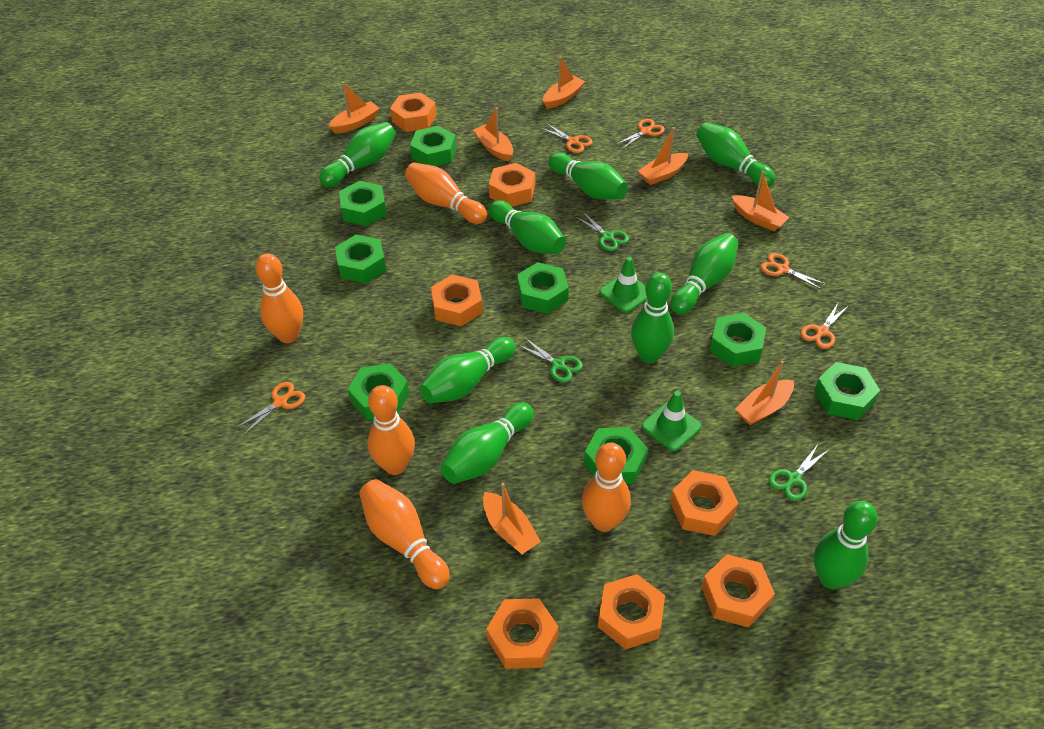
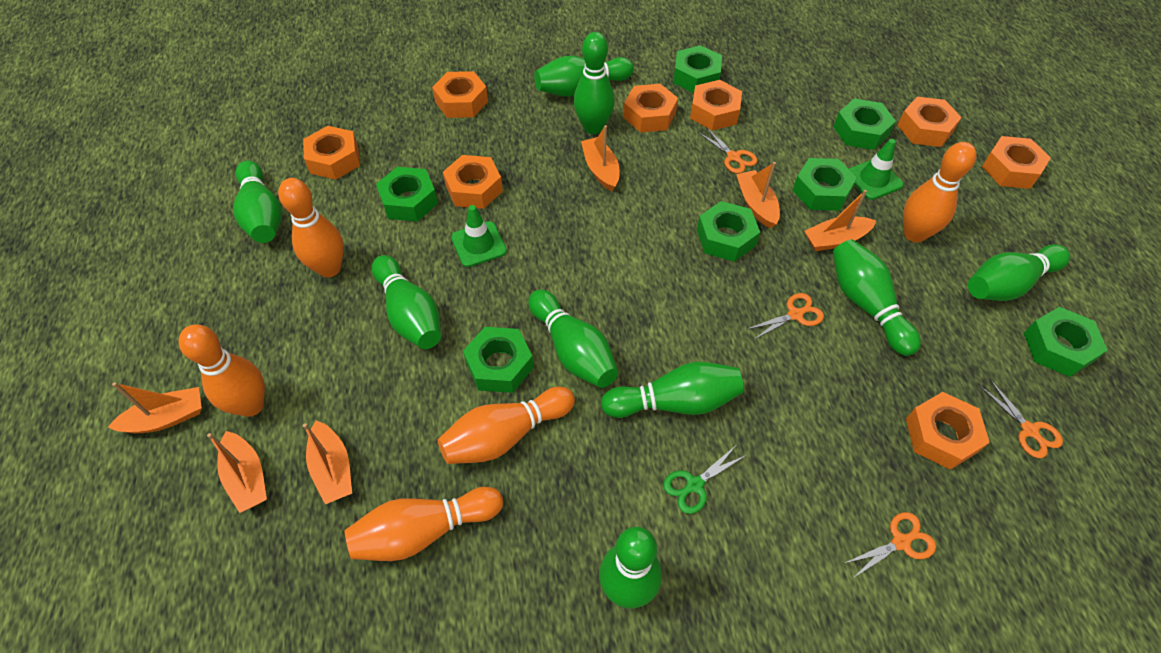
green nut: 8 -> 7
green scissors: 3 -> 1
orange boat: 7 -> 6
orange nut: 7 -> 8
orange scissors: 5 -> 4

